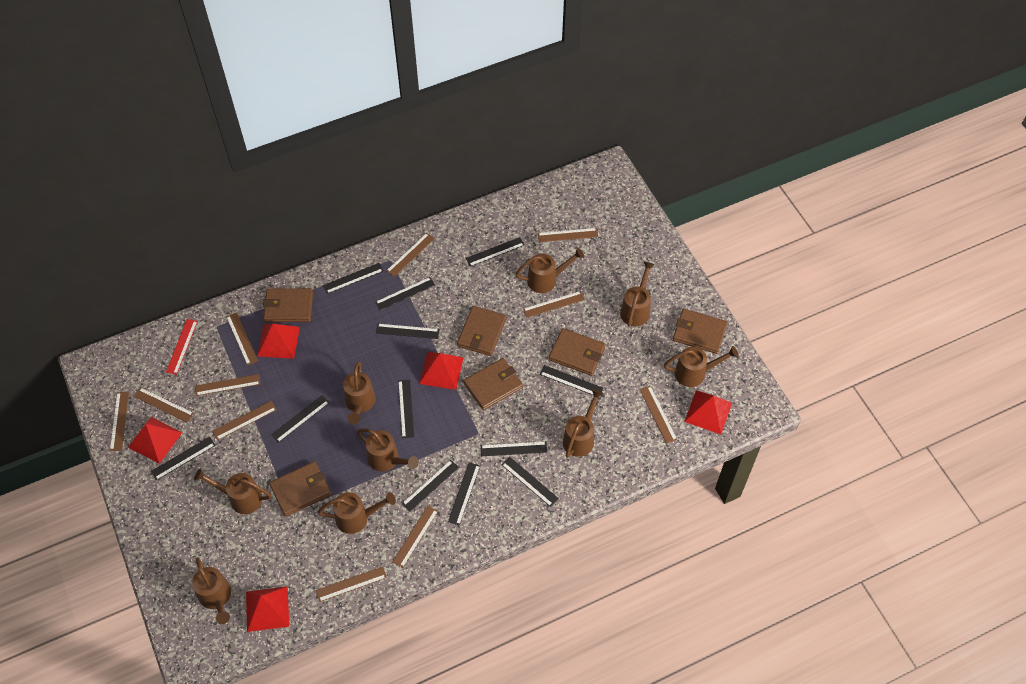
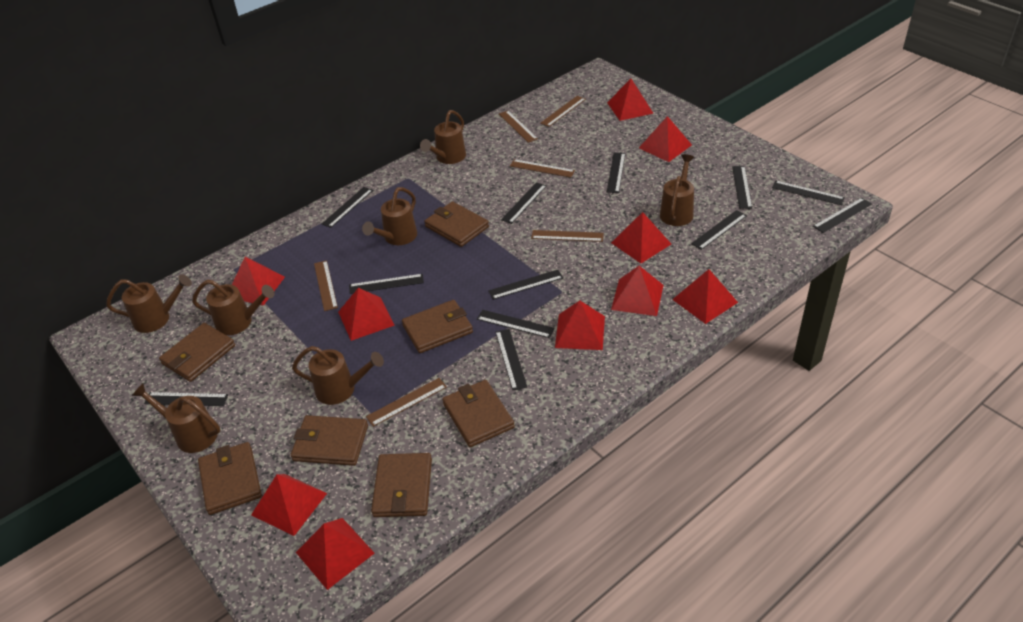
brown ruler: 11 -> 6
brown wallet: 6 -> 7
brown watering can: 9 -> 7
red pyramid: 5 -> 10
red ruler: 1 -> 0

